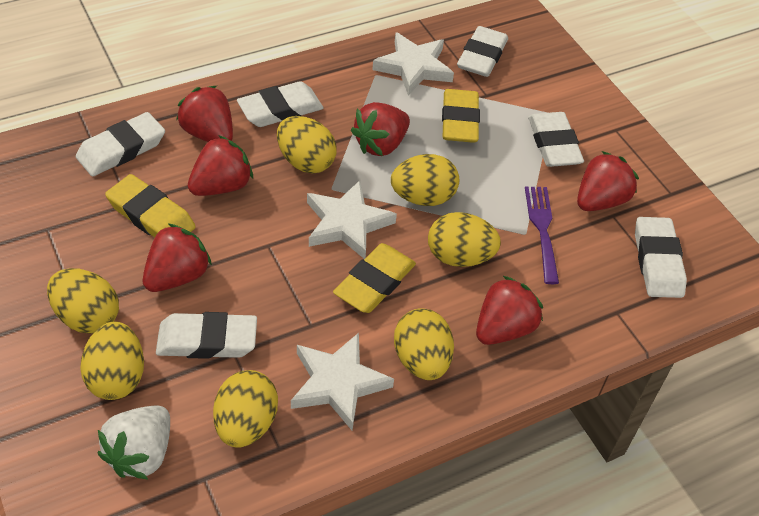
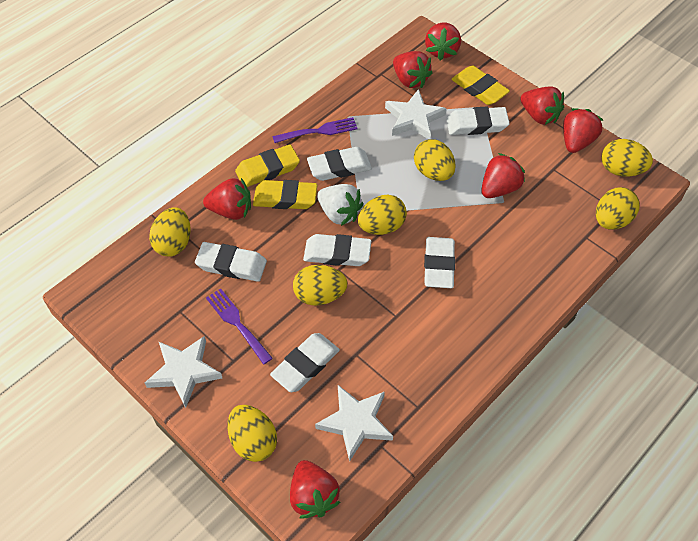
purple fork: 1 -> 2
red strawberry: 6 -> 7

